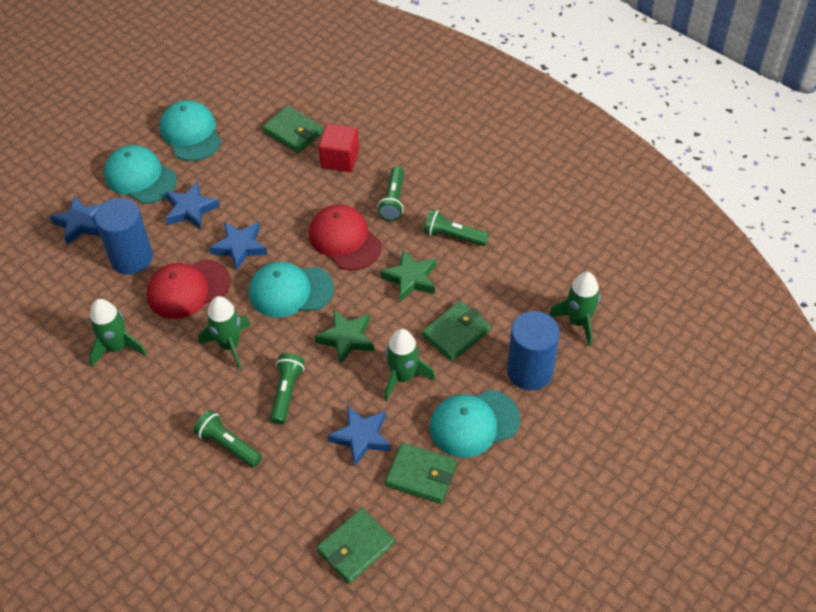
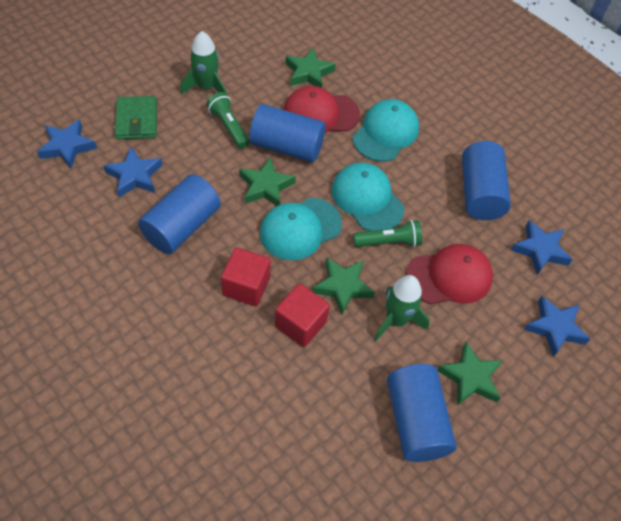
blue cylinder: 2 -> 4
green flashlight: 4 -> 2
green rocket: 4 -> 2
green star: 2 -> 4
green wallet: 4 -> 1
red cube: 1 -> 2
turquoise cap: 4 -> 3

